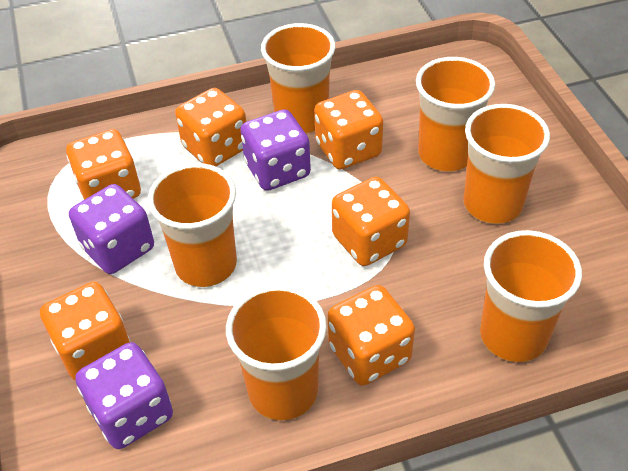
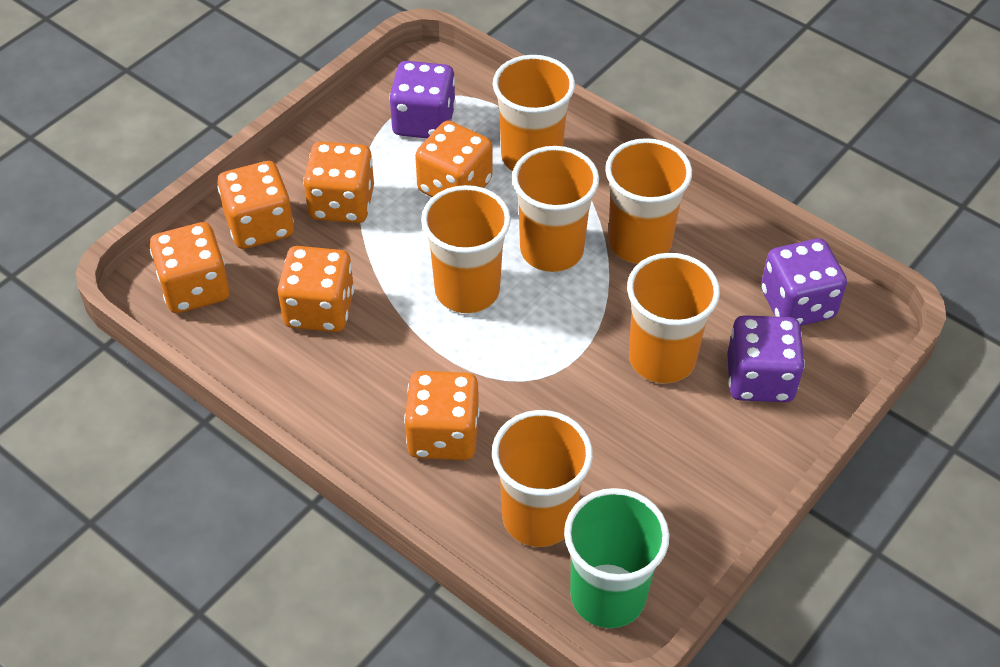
green cup: 0 -> 1

